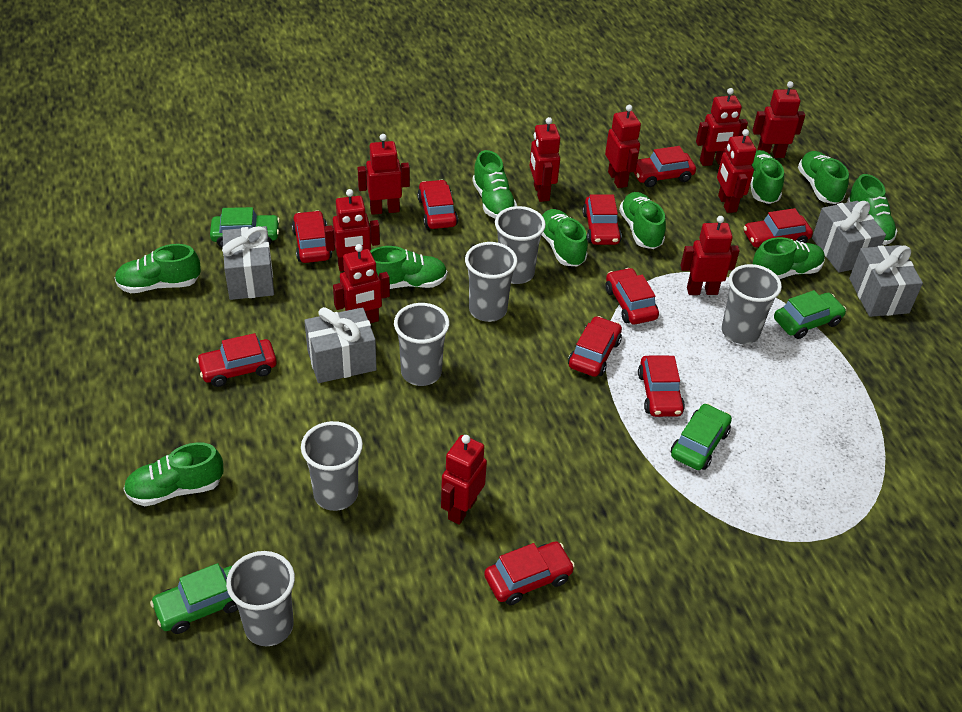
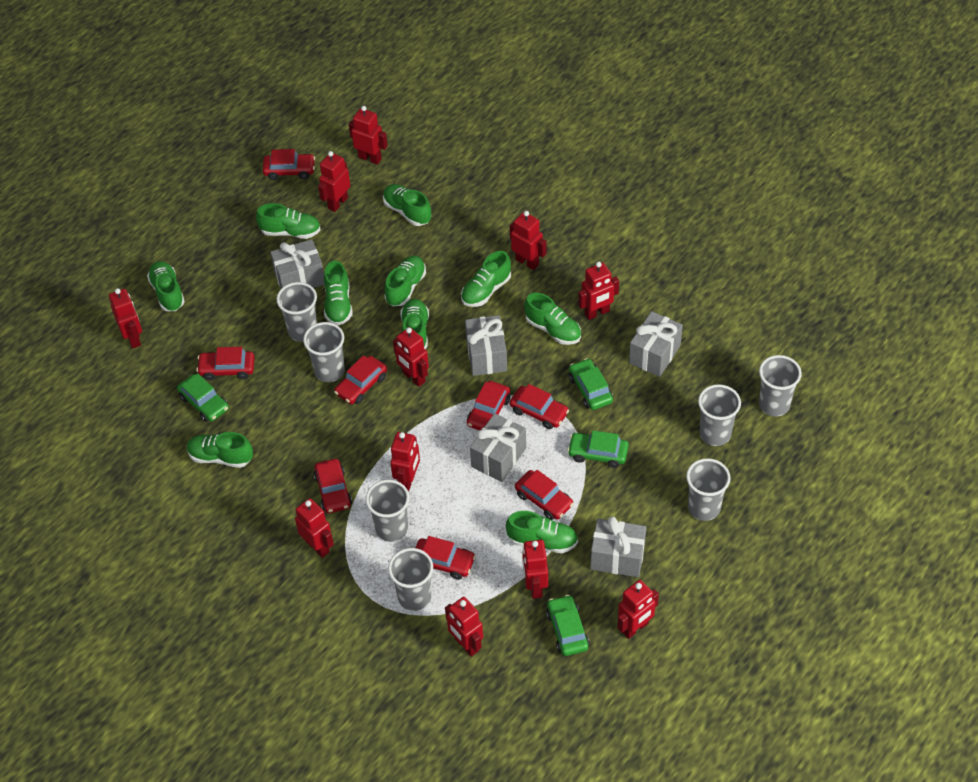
grey cup: 6 -> 7
grey gift: 4 -> 5
red car: 10 -> 8
red robot: 10 -> 11

